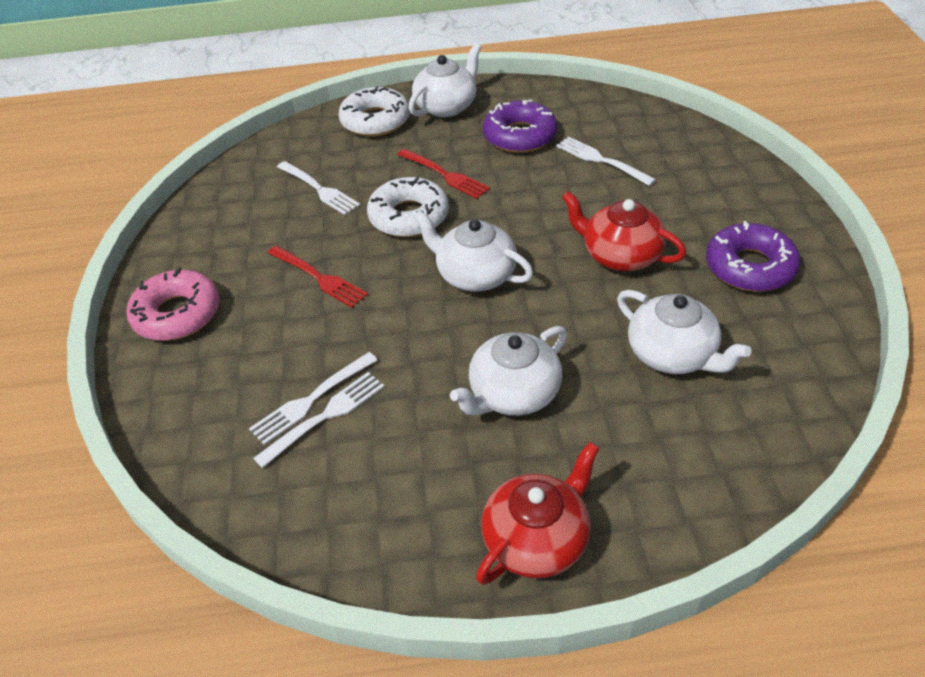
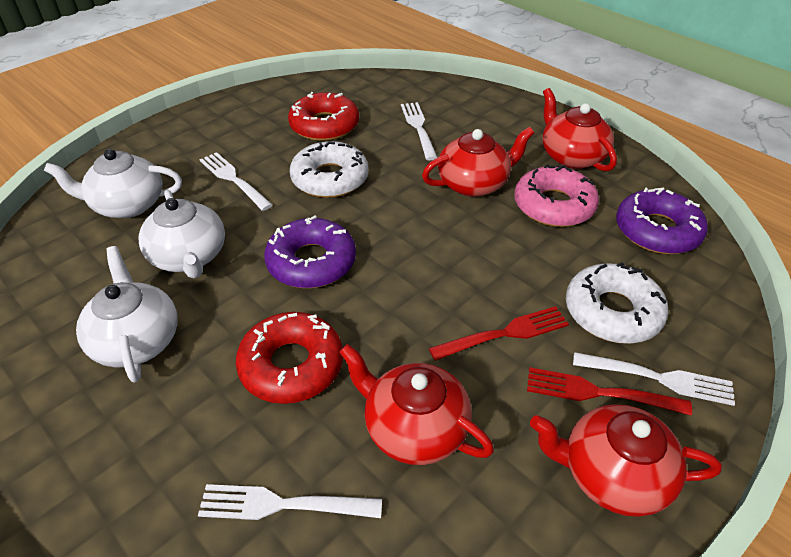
red donut: 0 -> 2
red teapot: 2 -> 4
white teapot: 4 -> 3

